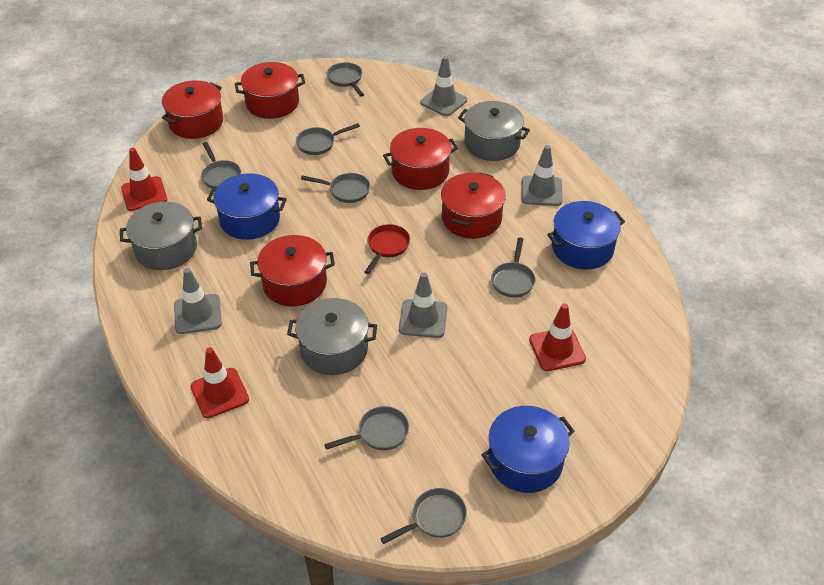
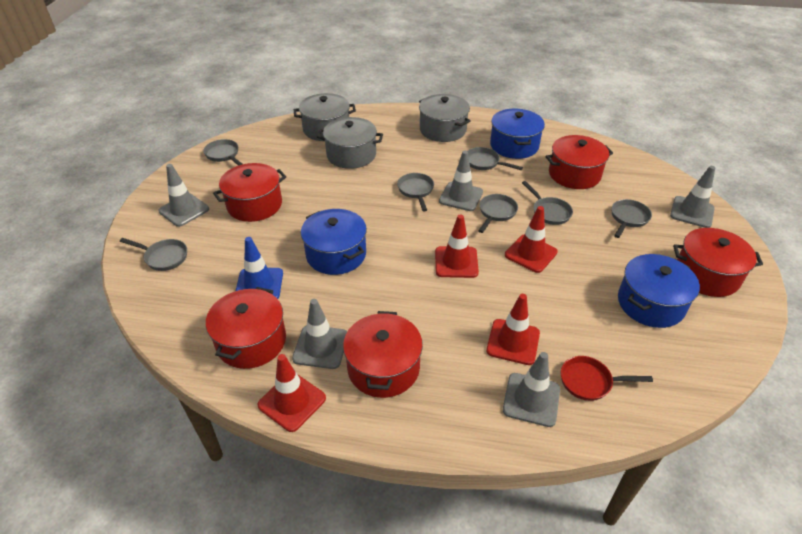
blue traffic cone: 0 -> 1
grey traffic cone: 4 -> 5
red traffic cone: 3 -> 4

